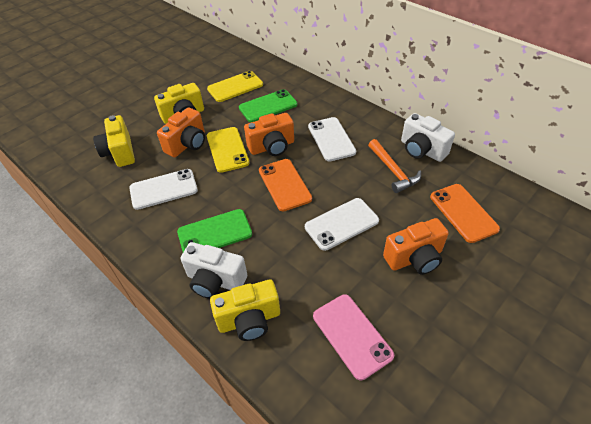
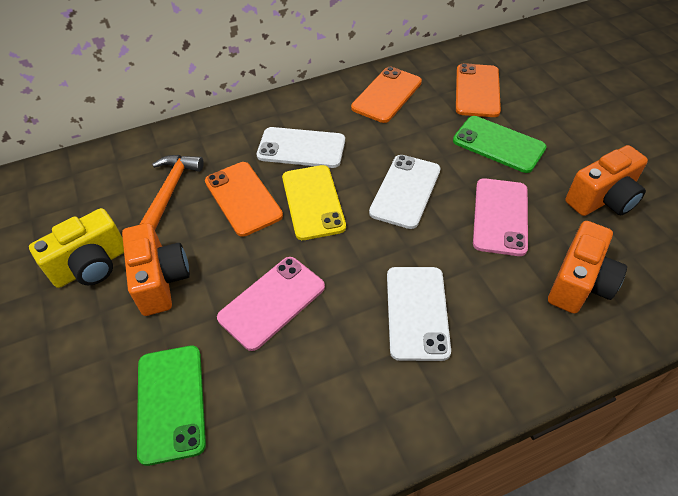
orange phone: 2 -> 3
pink phone: 1 -> 2
white camera: 2 -> 0
yellow camera: 3 -> 1
yellow phone: 2 -> 1

